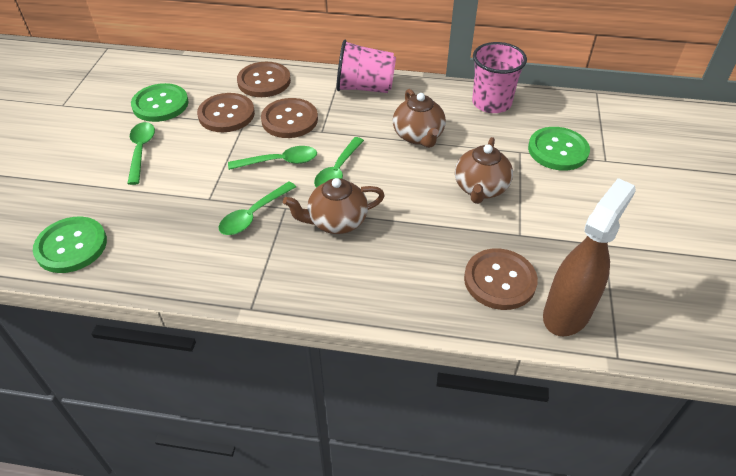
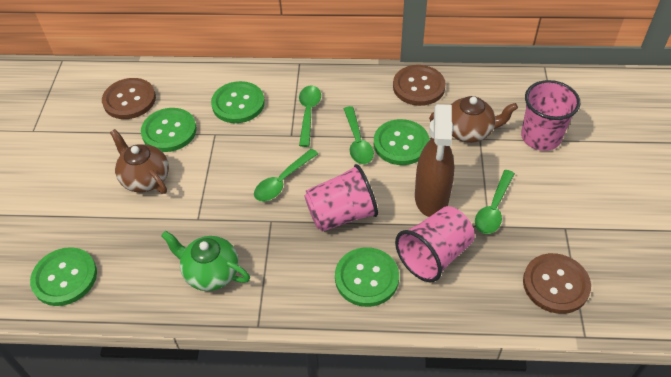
brown button: 4 -> 3
brown teapot: 3 -> 2
green button: 3 -> 5
green teapot: 0 -> 1
pink cup: 2 -> 3

